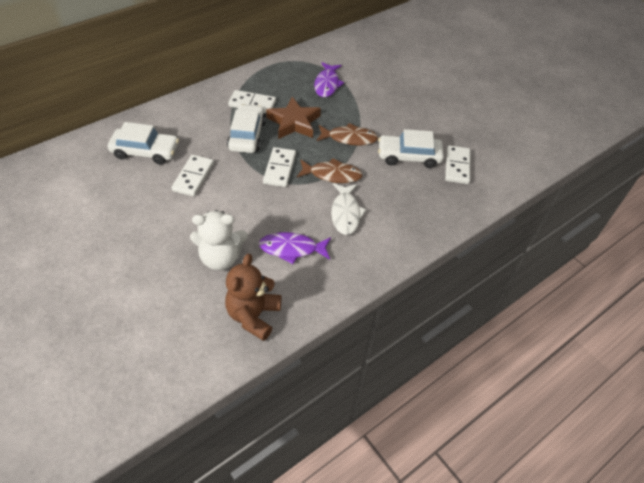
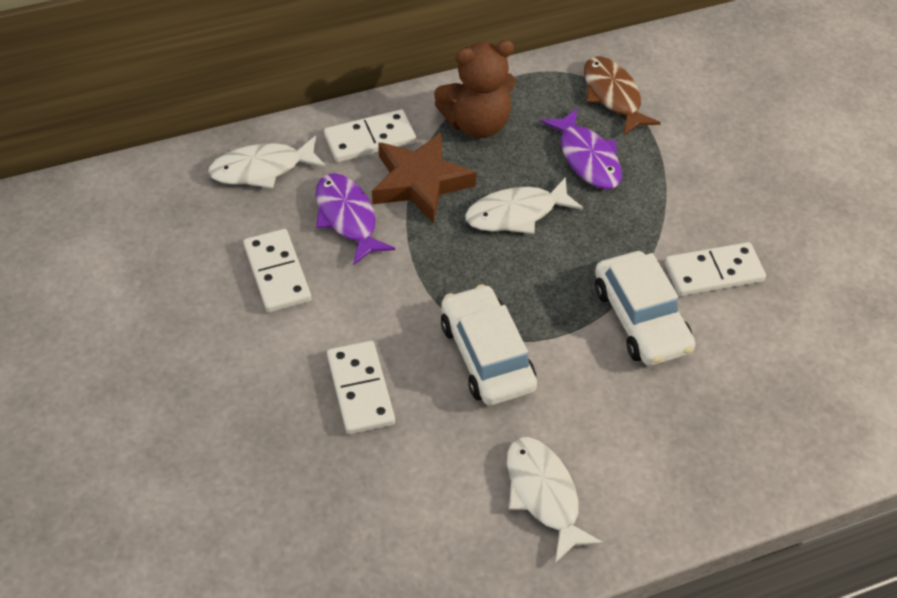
brown fish: 2 -> 1
white car: 3 -> 2
white fish: 1 -> 3
white teddy bear: 1 -> 0

